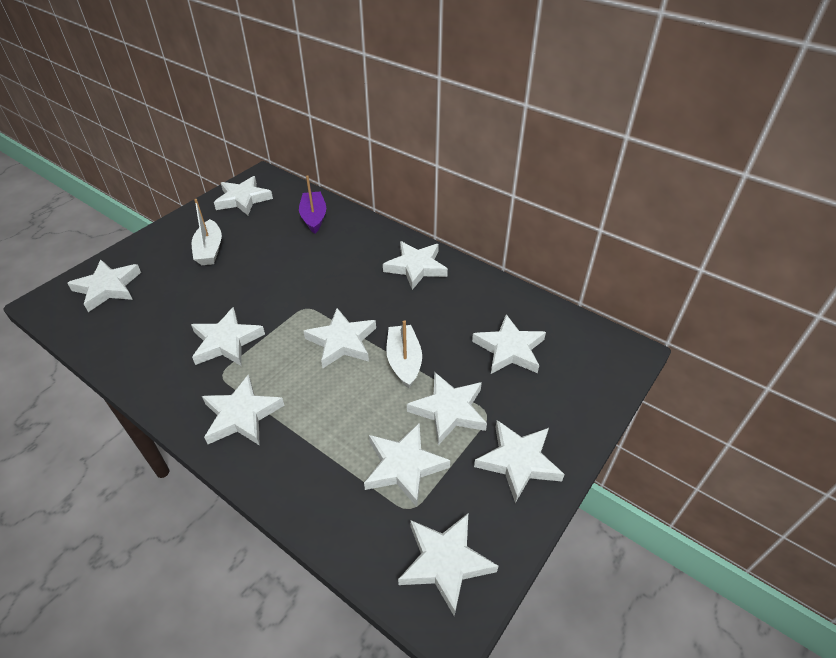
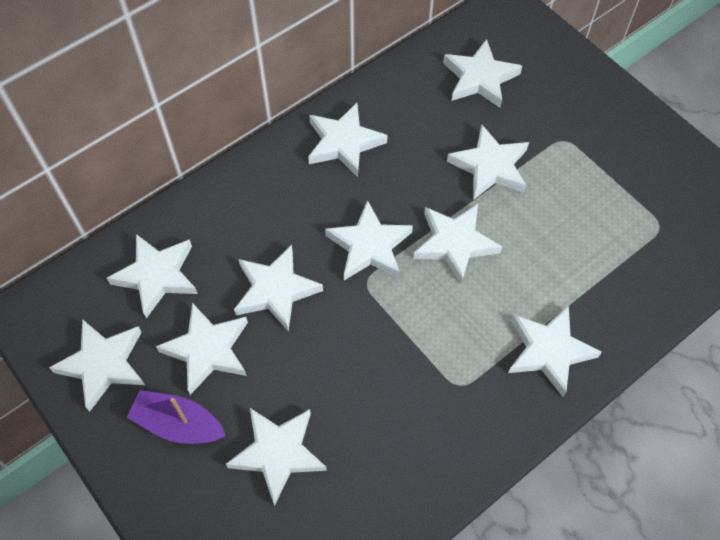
white boat: 2 -> 0

